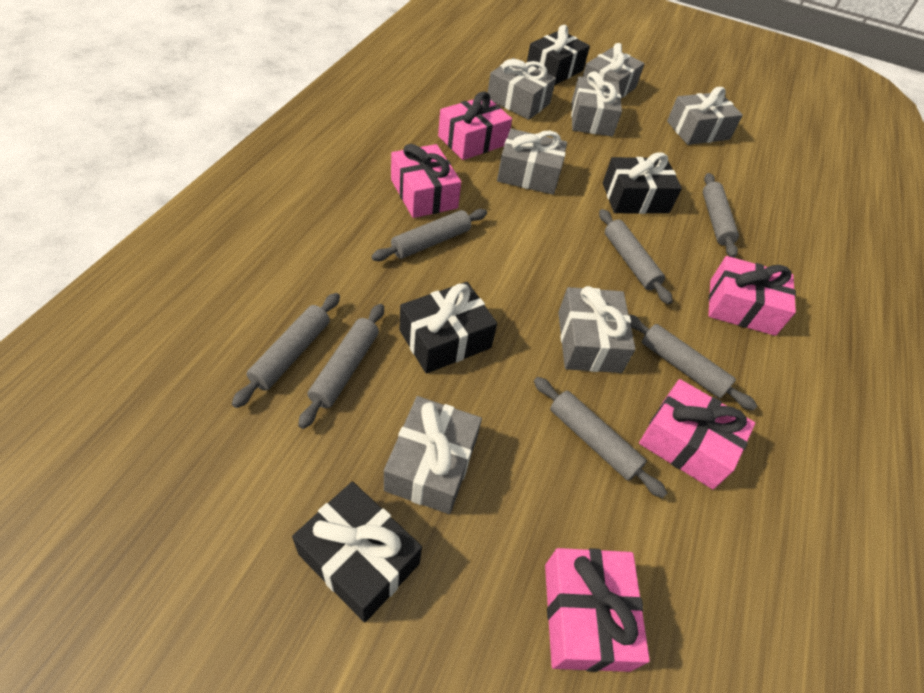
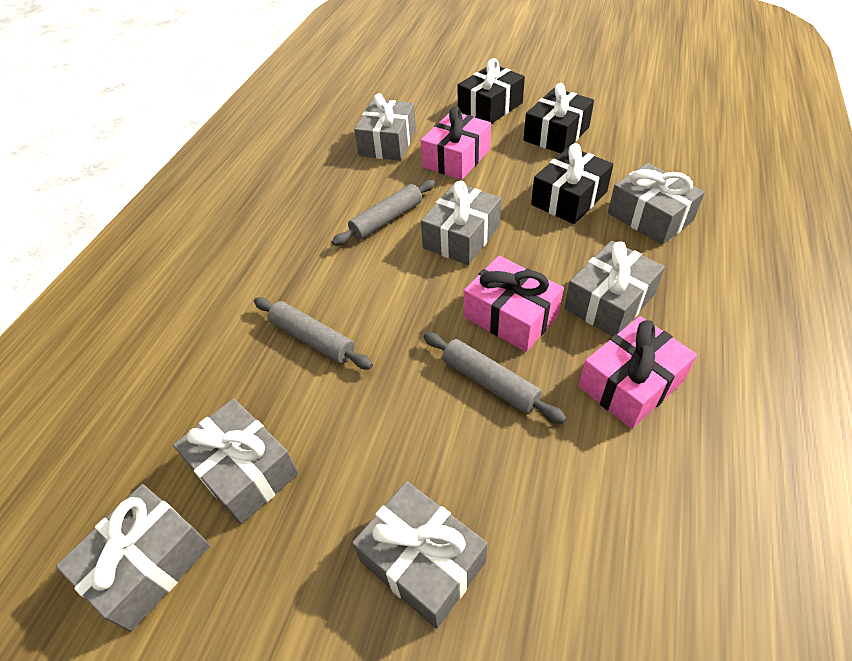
black gift: 4 -> 3
grey rolling pin: 7 -> 3
pink gift: 5 -> 3

